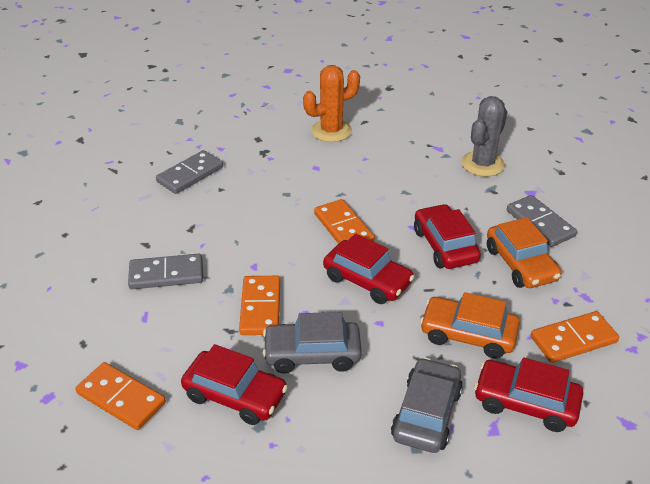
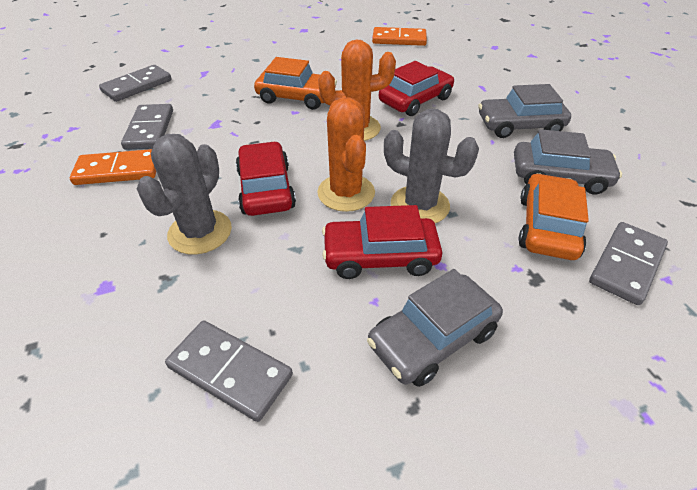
grey cactus: 1 -> 2
grey car: 2 -> 3
grey domino: 3 -> 4
orange cactus: 1 -> 2
orange domino: 4 -> 2
red car: 4 -> 3

